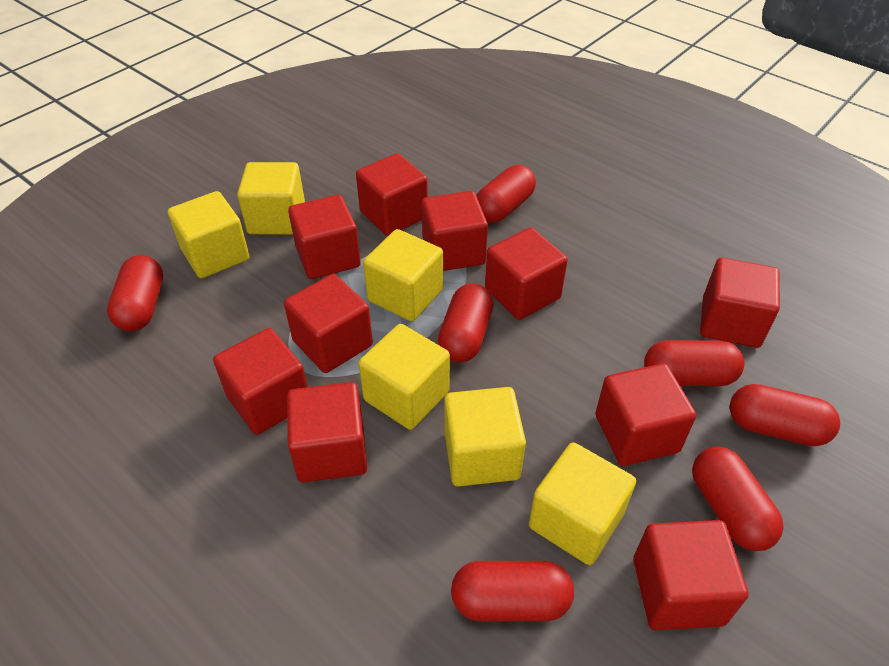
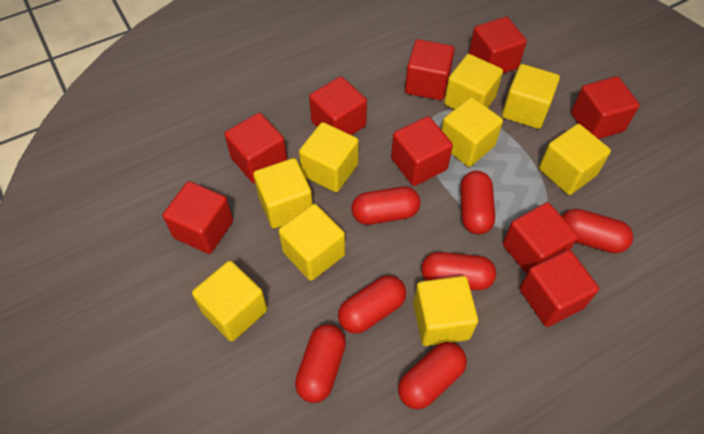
red cube: 10 -> 9
yellow cube: 6 -> 9

